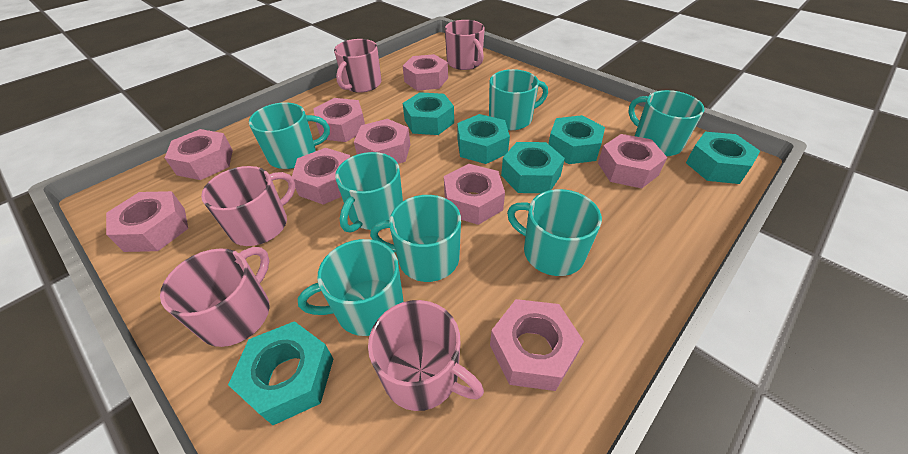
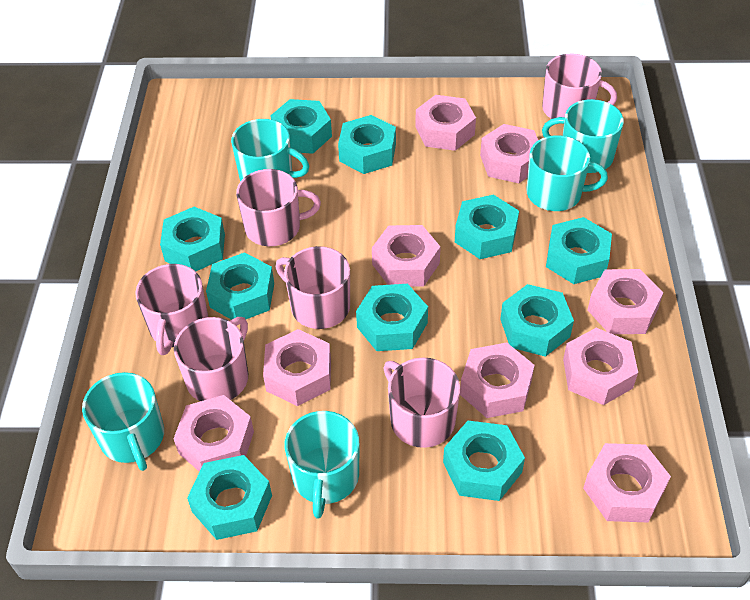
pink mug: 5 -> 6
turquoise mug: 7 -> 5
turquoise nut: 6 -> 10

